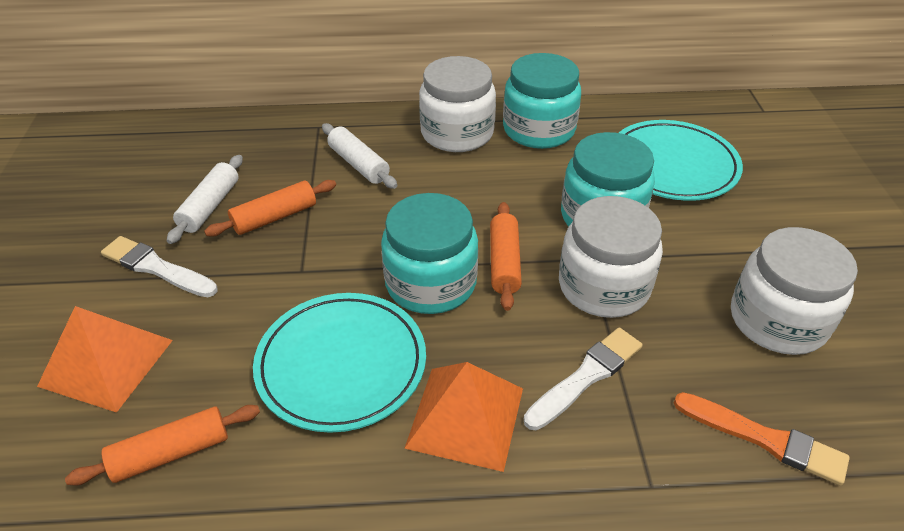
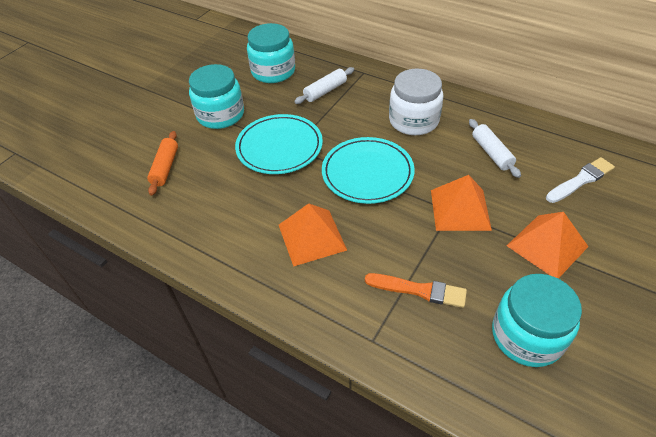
orange pyramid: 2 -> 3
orange rolling pin: 3 -> 1
white brush: 2 -> 1
white jar: 3 -> 1

